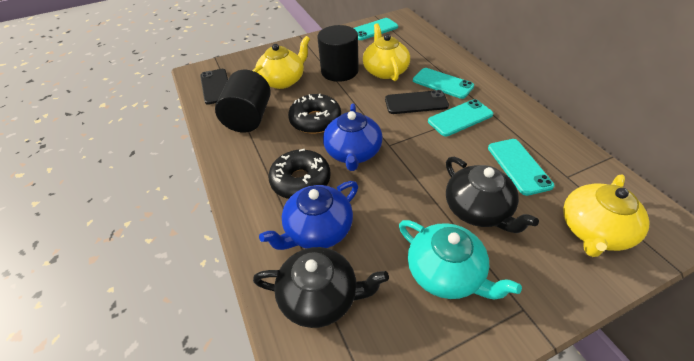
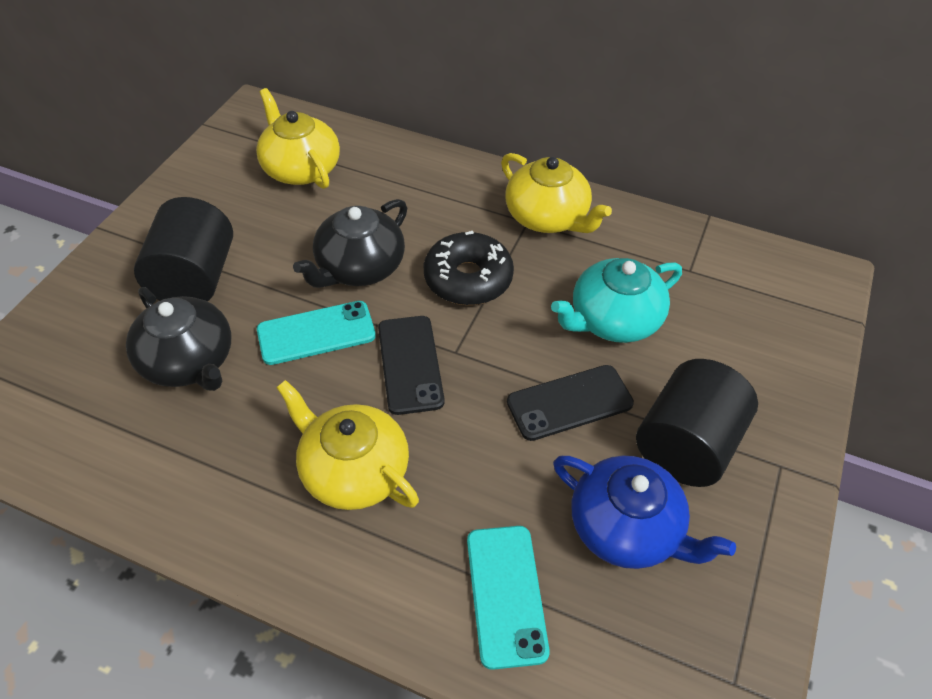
black donut: 2 -> 1
blue teapot: 2 -> 1
turquoise phone: 4 -> 2

